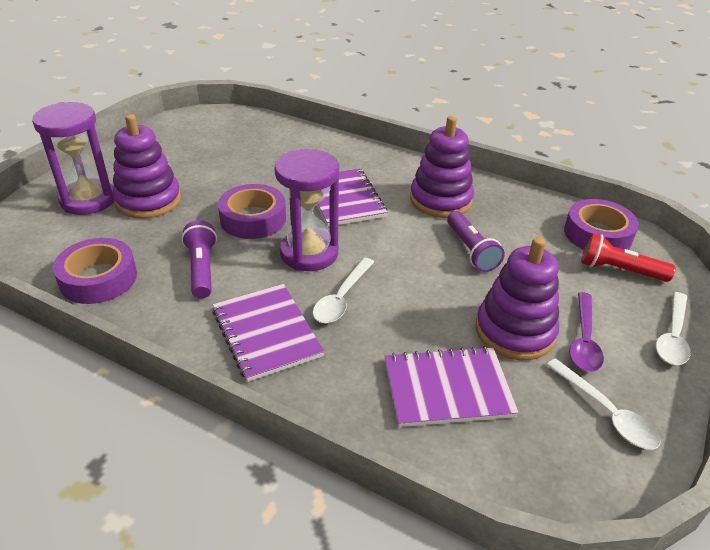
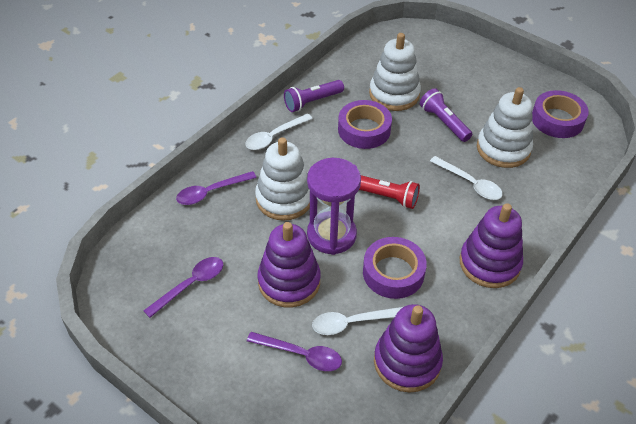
purple hourglass: 2 -> 1
purple notebook: 3 -> 0
purple spoon: 1 -> 3
white stacking toy: 0 -> 3

